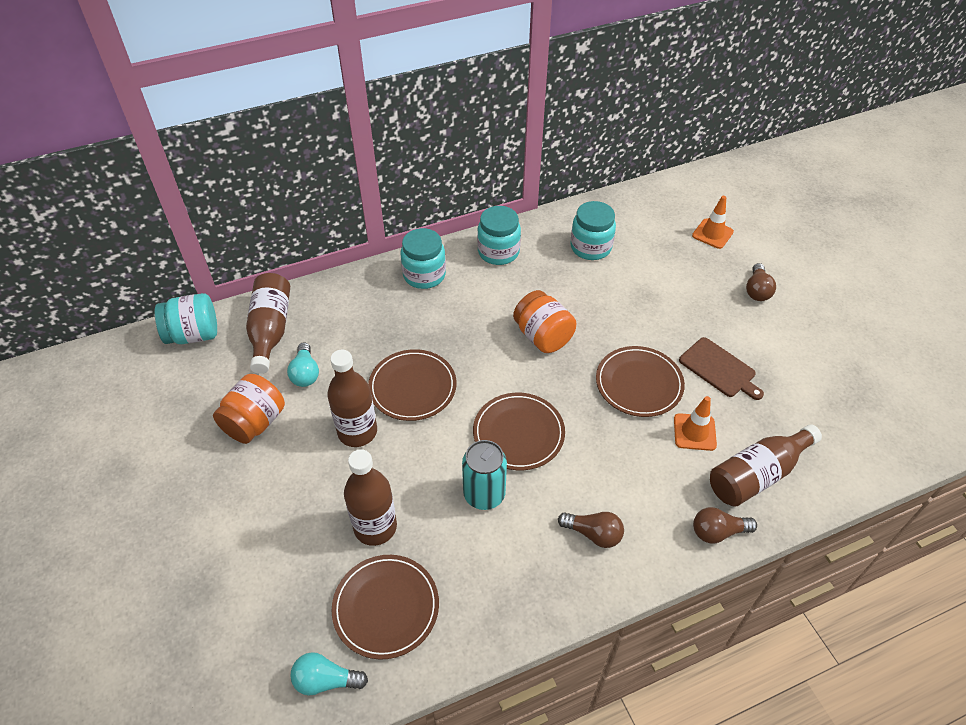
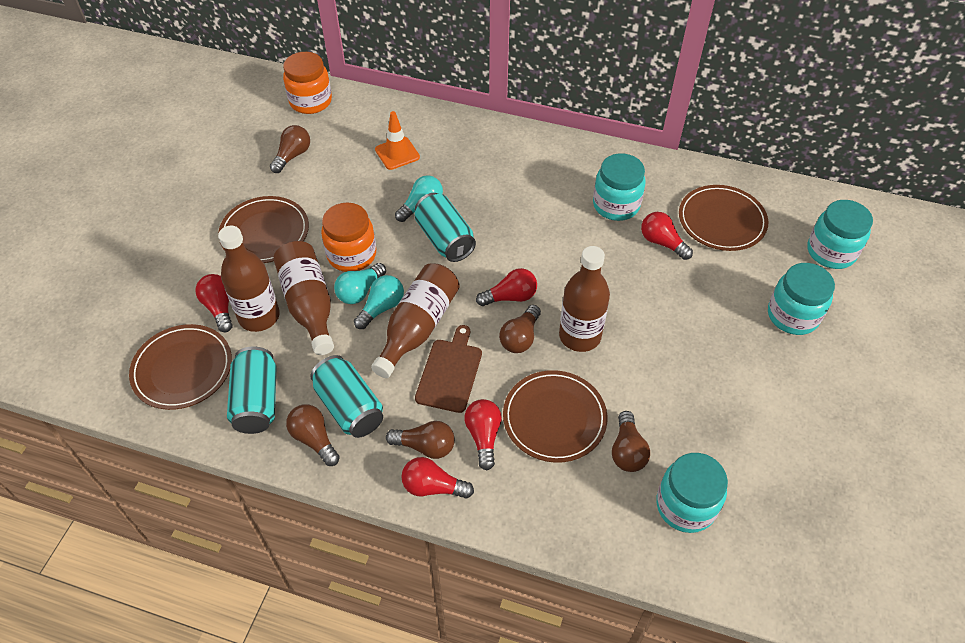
brown light bulb: 3 -> 5
orange traffic cone: 2 -> 1
red light bulb: 0 -> 5
turquoise can: 1 -> 3
turquoise light bulb: 2 -> 3

